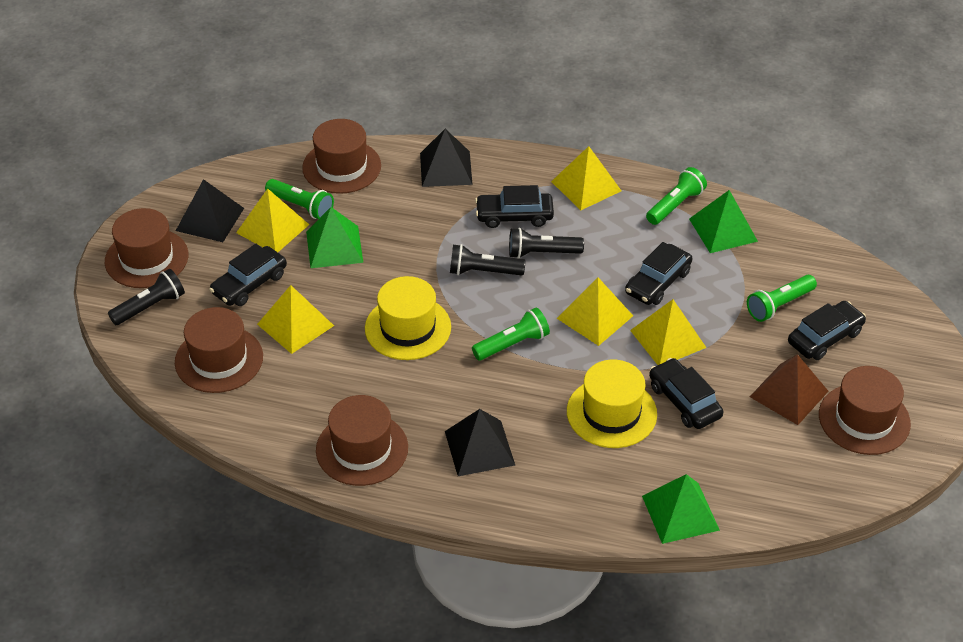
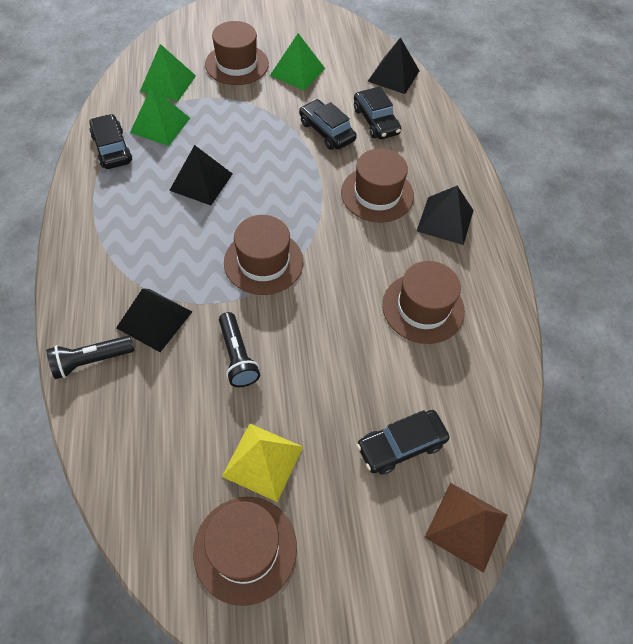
black car: 5 -> 4
black flashlight: 3 -> 2
black pyramid: 3 -> 4
green flashlight: 4 -> 0
yellow hat: 2 -> 0
yellow pyramid: 5 -> 1

